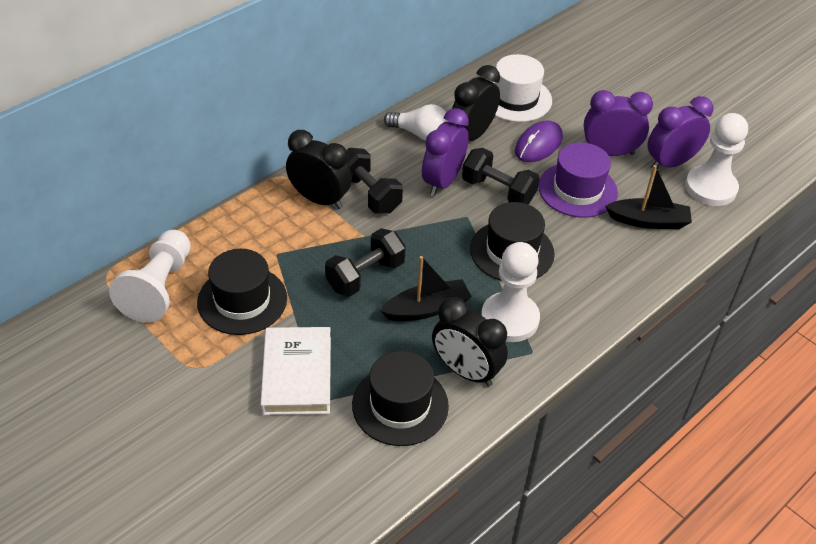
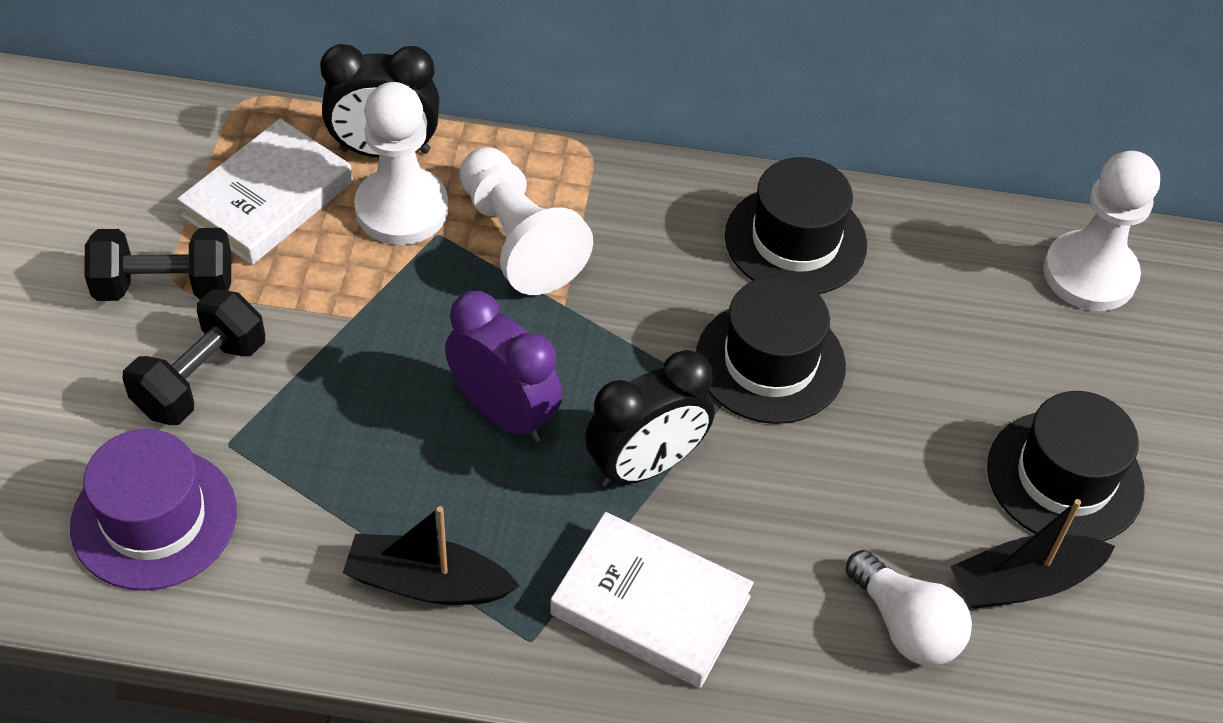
black clock: 3 -> 2
black dumbbell: 3 -> 2
purple clock: 3 -> 1
purple mouse: 1 -> 0
white book: 1 -> 2
white hat: 1 -> 0

